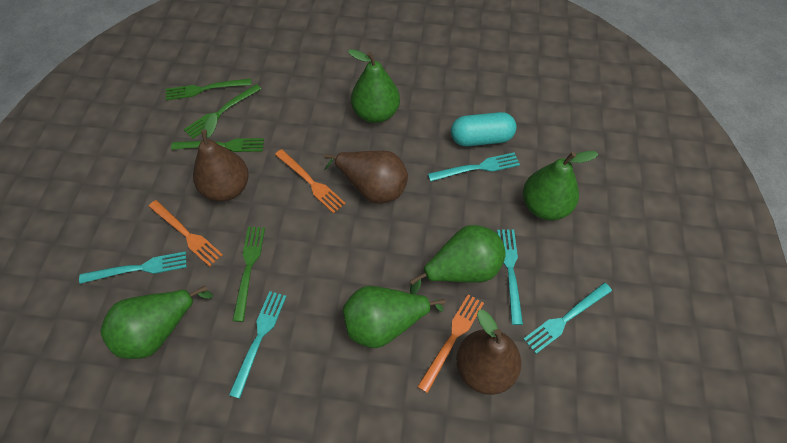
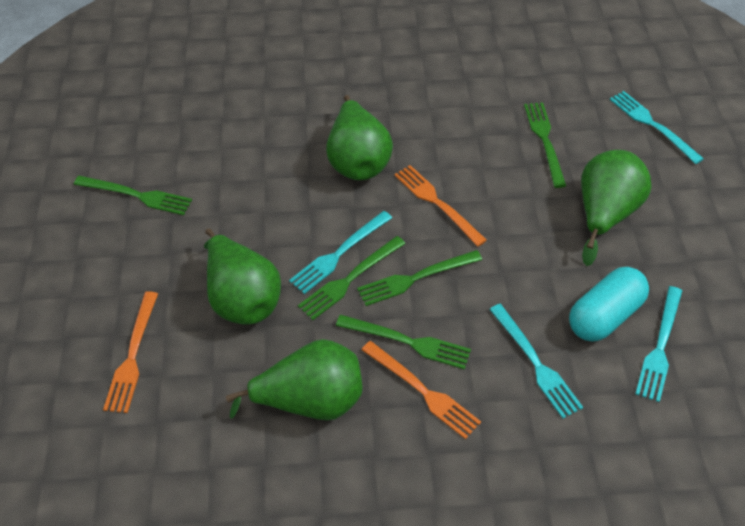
brown pear: 3 -> 0
green fork: 4 -> 5
green pear: 5 -> 4
turquoise fork: 5 -> 4

